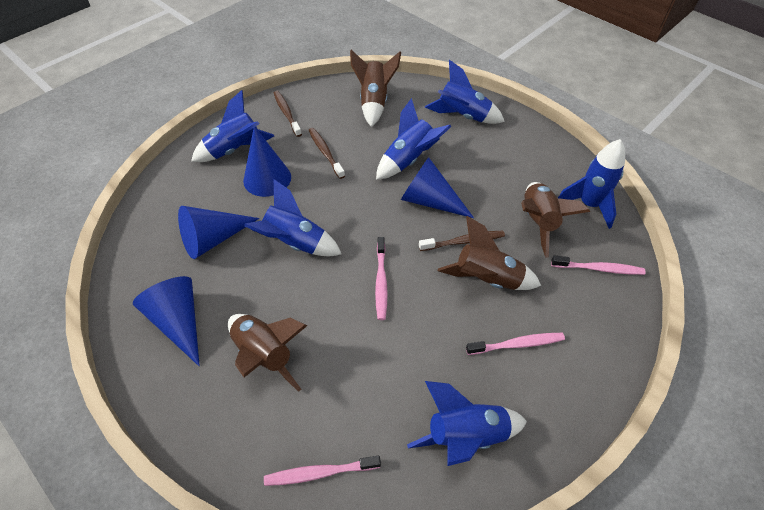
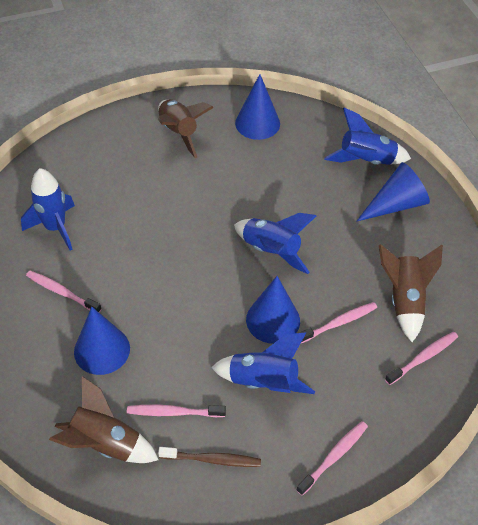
blue rocket: 6 -> 4
brown rocket: 4 -> 3
brown toothbrush: 3 -> 1
pink toothbrush: 4 -> 5

